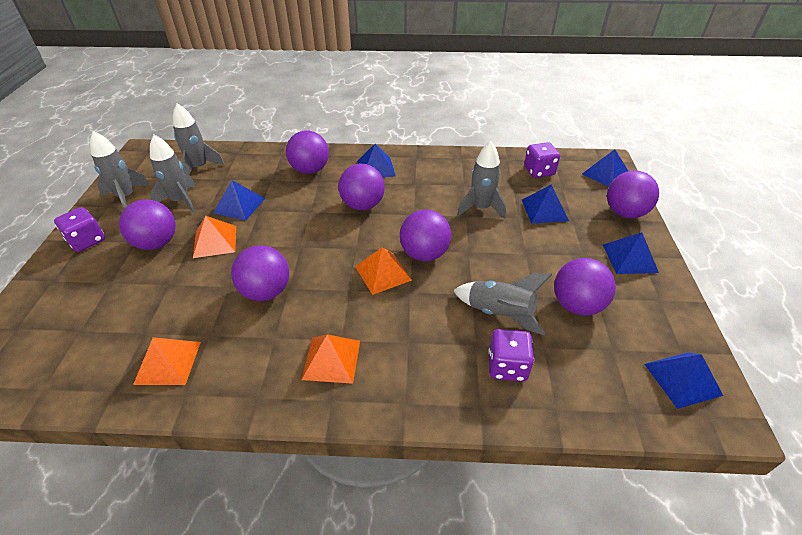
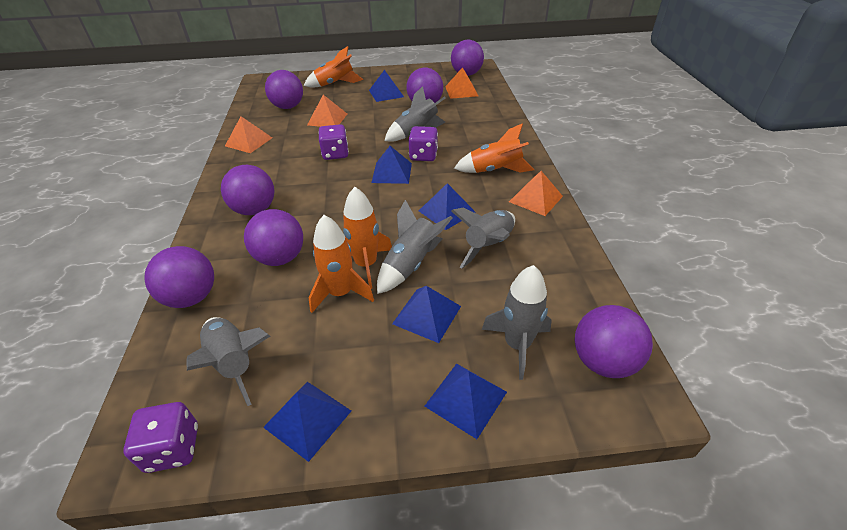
orange rocket: 0 -> 4

